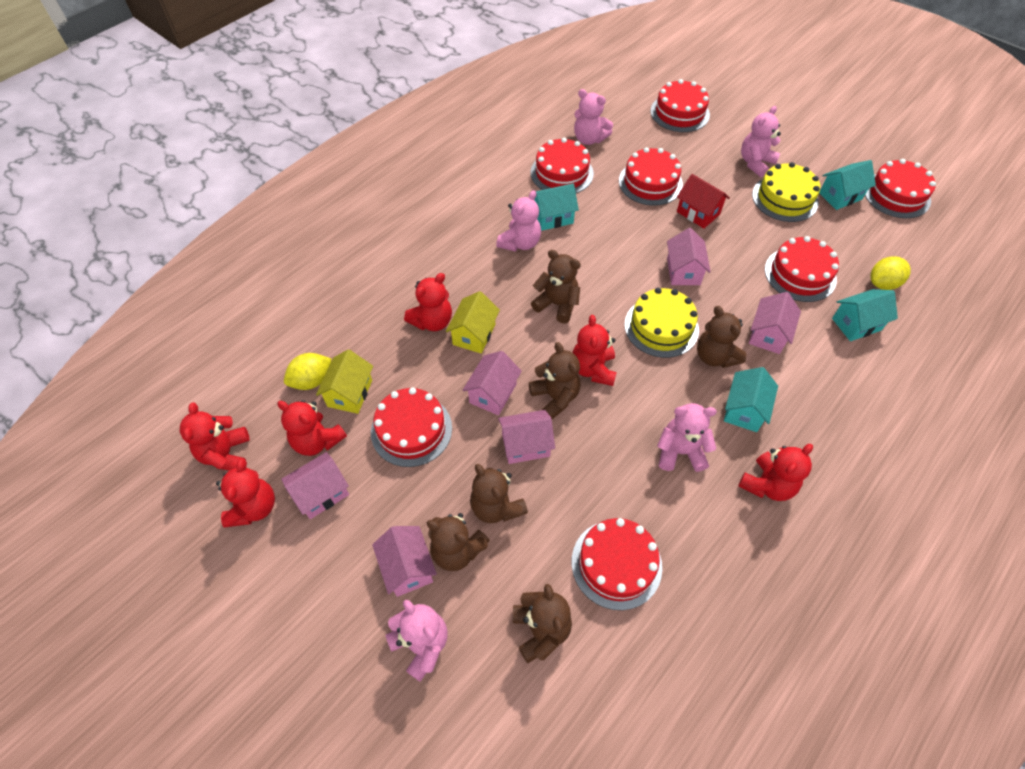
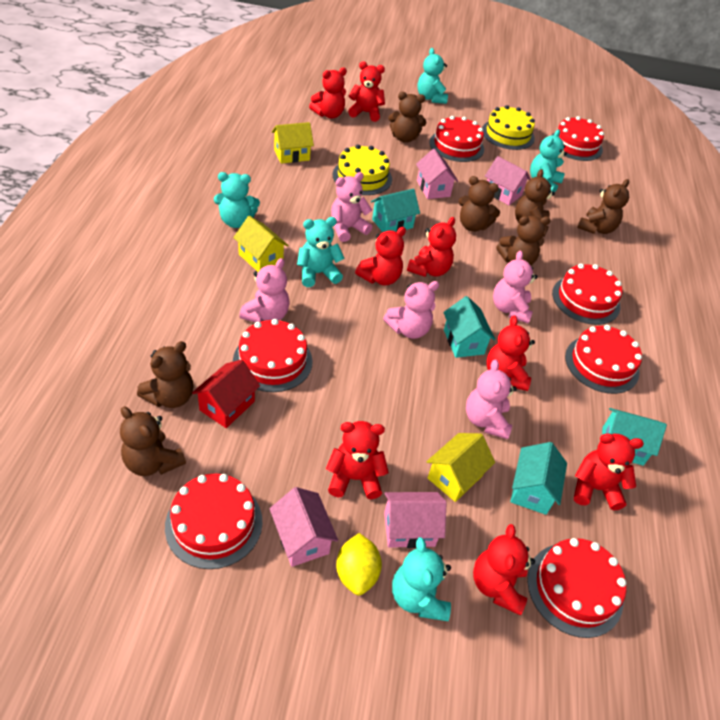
brown teddy bear: 6 -> 7
pink house: 6 -> 4
red teddy bear: 6 -> 8
turquoise teddy bear: 0 -> 5
yellow house: 2 -> 3
yellow lemon: 2 -> 1

